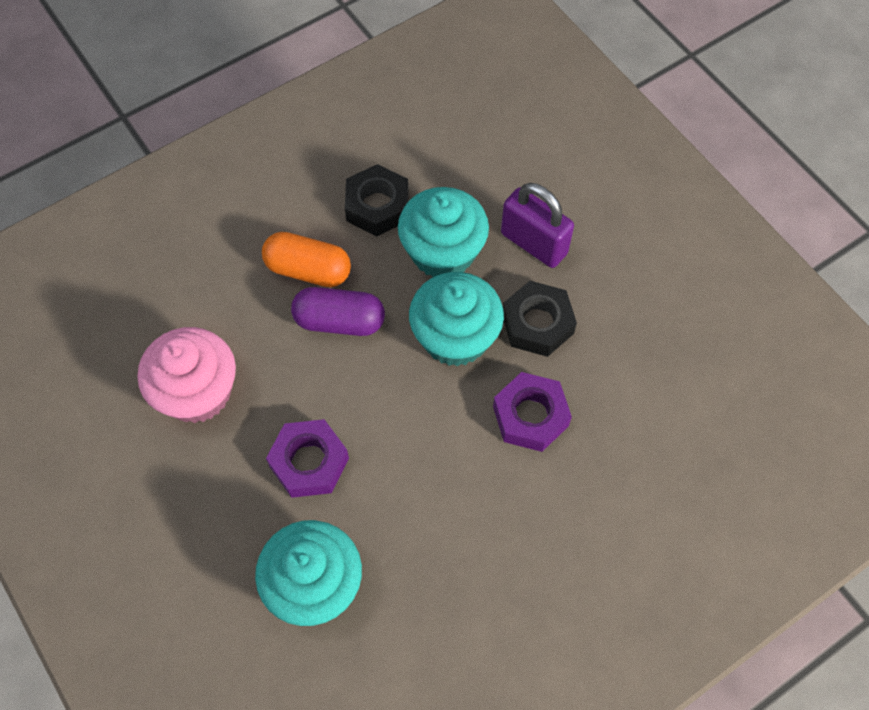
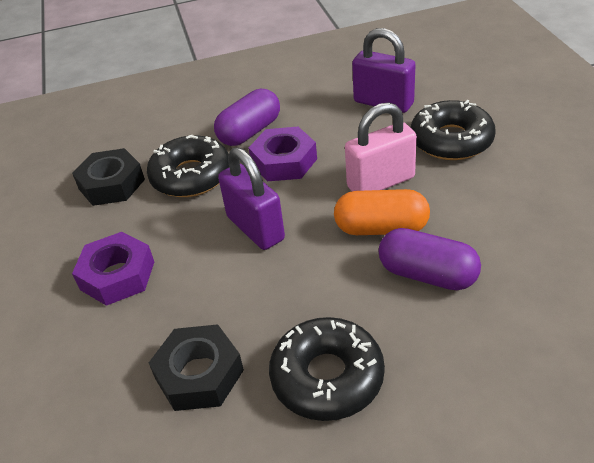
black donut: 0 -> 3
pink cupcake: 1 -> 0
pink padlock: 0 -> 1
purple capsule: 1 -> 2
purple padlock: 1 -> 2
turquoise cupcake: 3 -> 0

